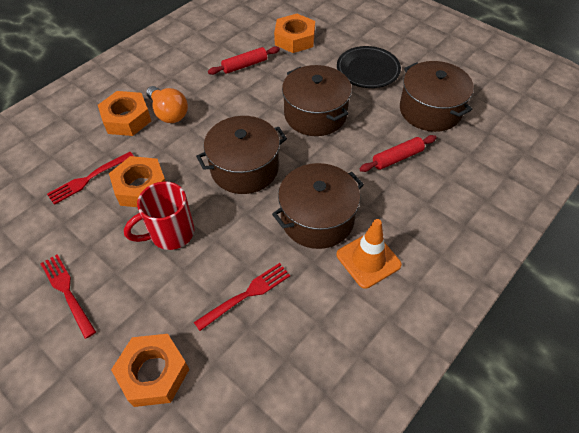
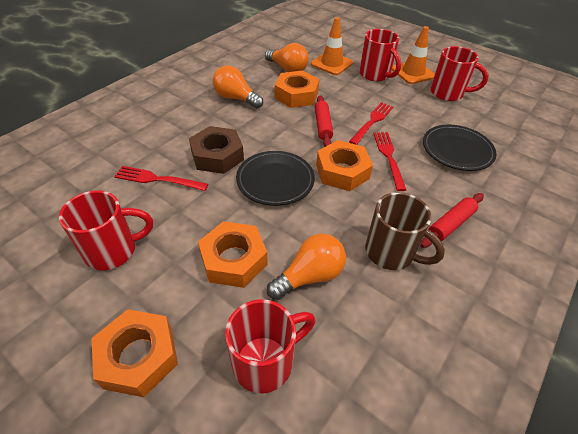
black plate: 1 -> 2
brown mug: 0 -> 1
brown nut: 0 -> 1
brown pot: 4 -> 0
orange light bulb: 1 -> 3
orange traffic cone: 1 -> 2
red mug: 1 -> 4

